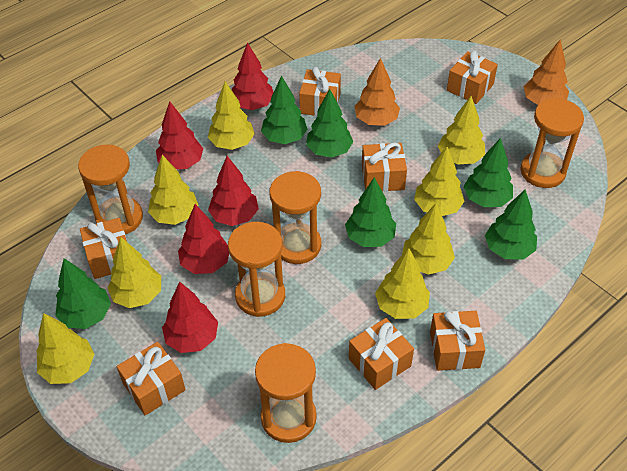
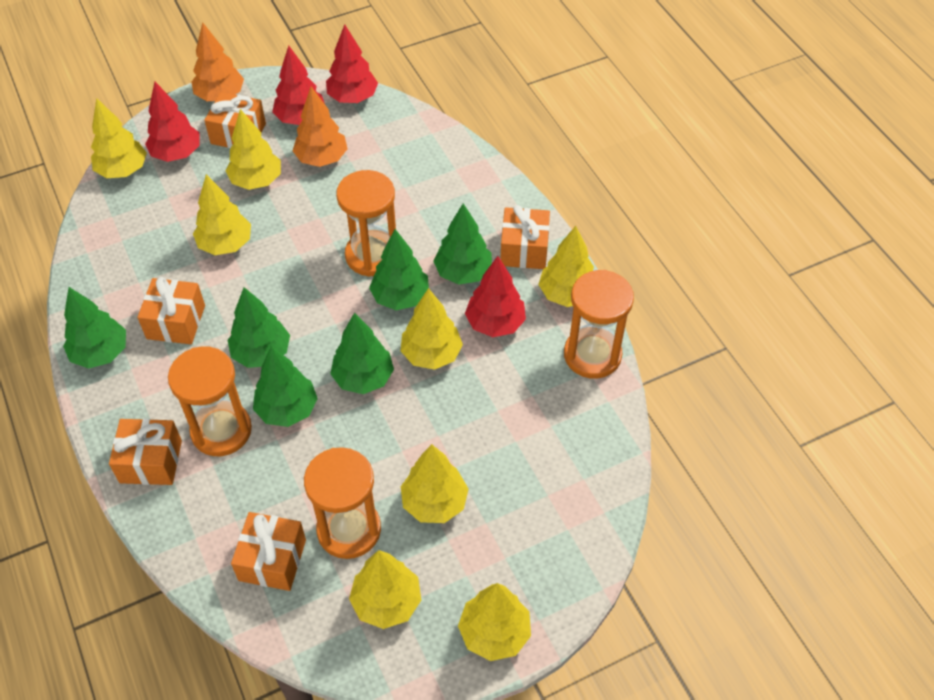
orange gift: 7 -> 5
orange hourglass: 5 -> 4
red tree: 5 -> 4

